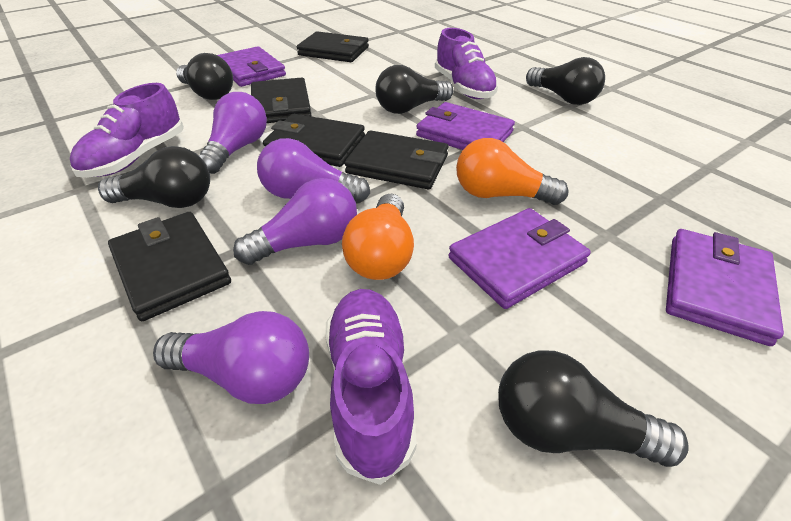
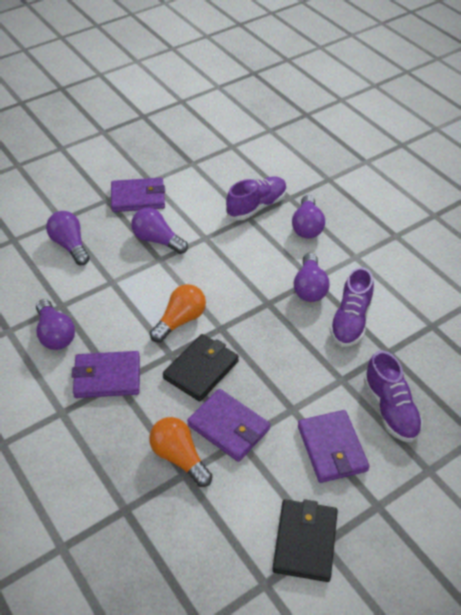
black light bulb: 5 -> 0
black wallet: 5 -> 2
purple light bulb: 4 -> 5

